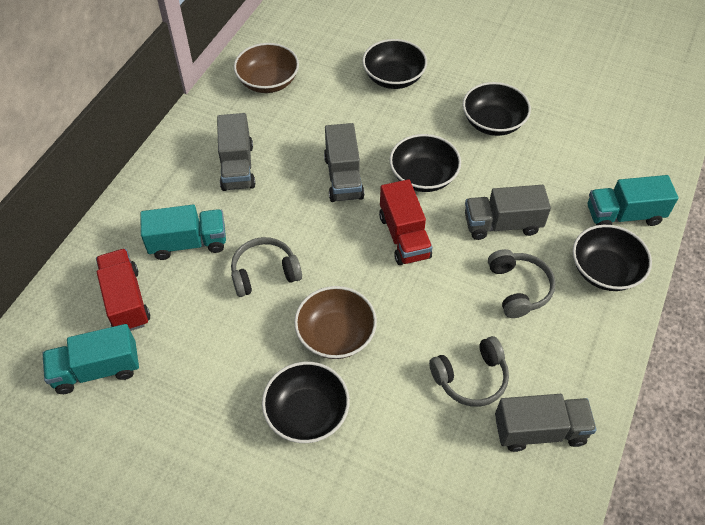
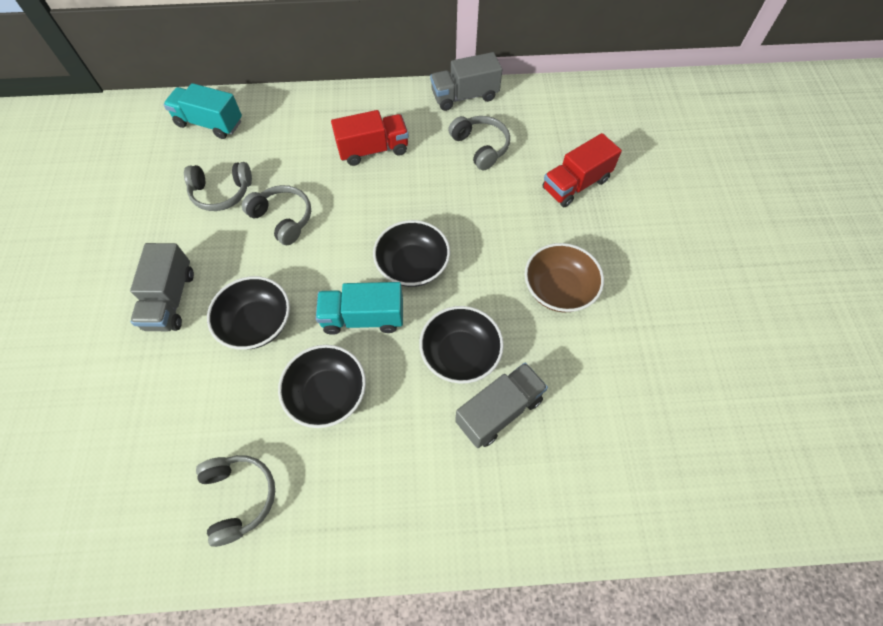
black bowl: 5 -> 4
brown bowl: 2 -> 1
grey headphones: 3 -> 4
grey truck: 4 -> 3
turquoise truck: 3 -> 2

